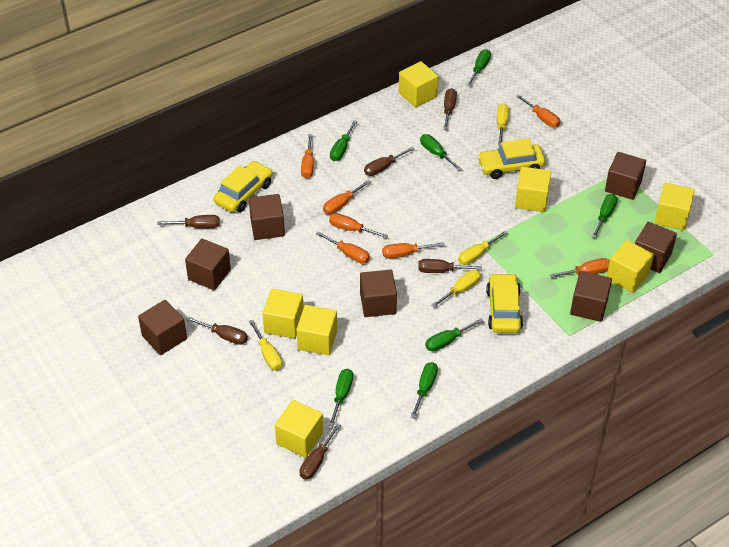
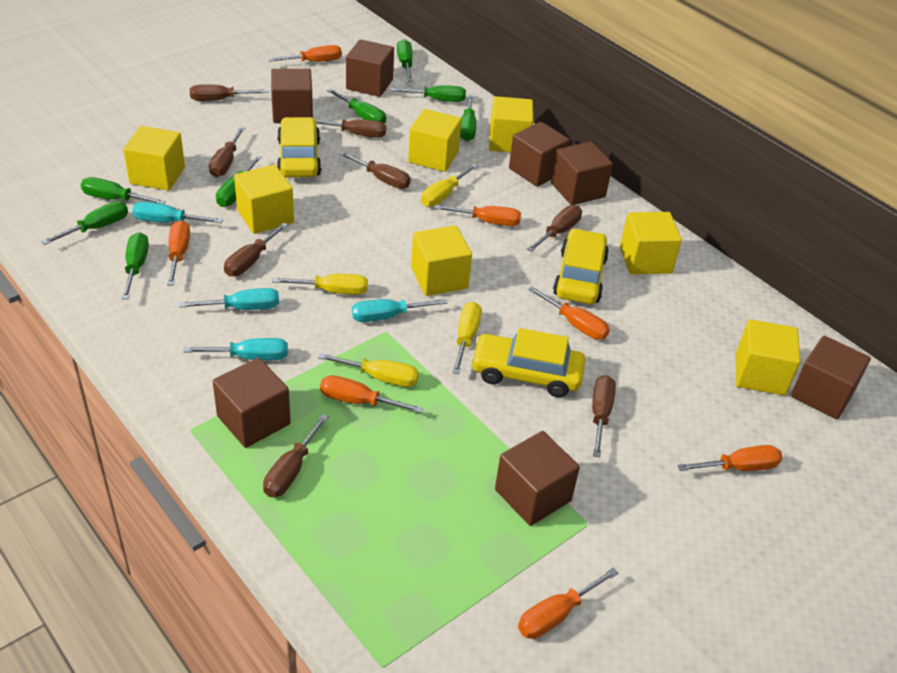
brown screwdriver: 6 -> 8
green screwdriver: 7 -> 8
turquoise screwdriver: 0 -> 4

